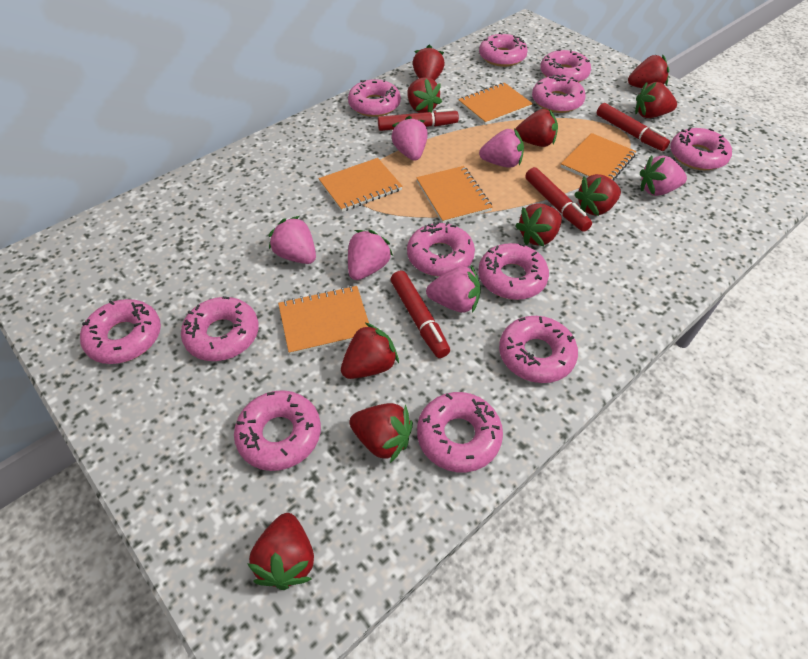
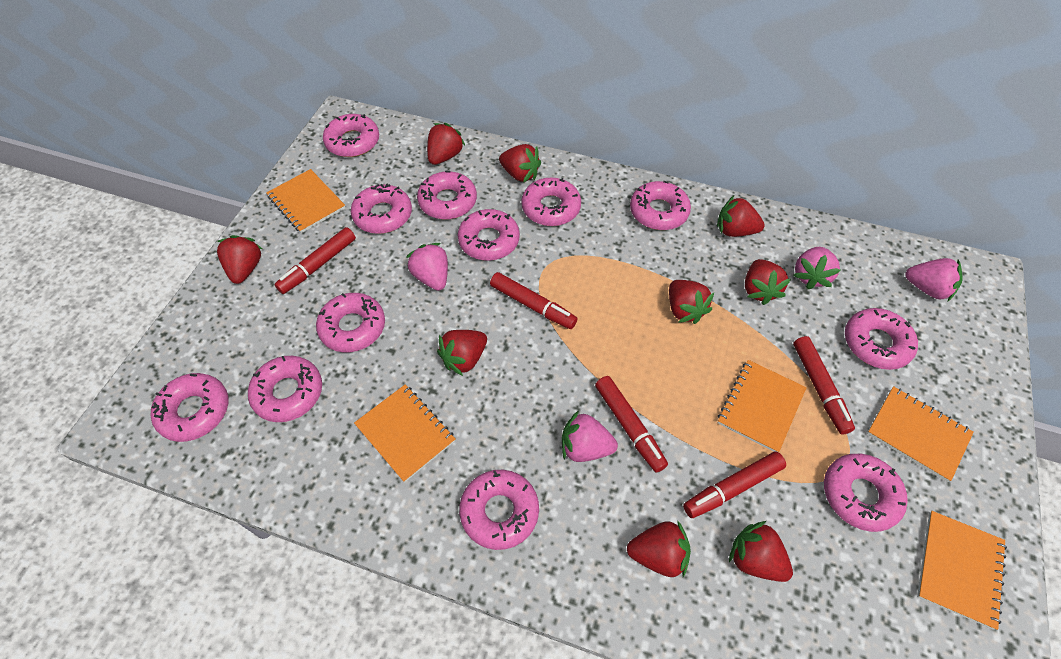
pink strawberry: 6 -> 4
red marker: 4 -> 5
red strawberry: 10 -> 9

